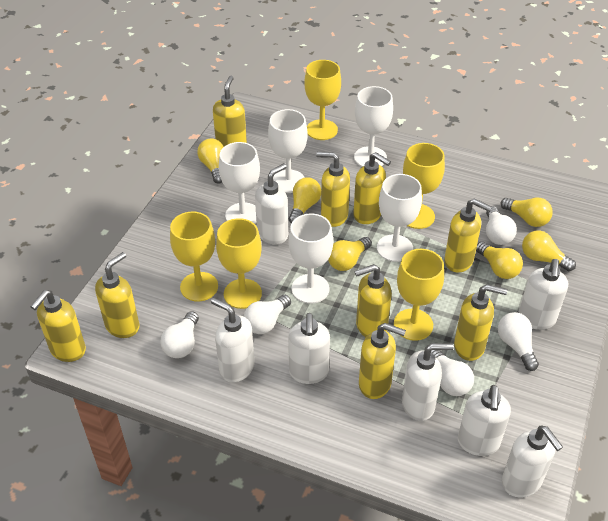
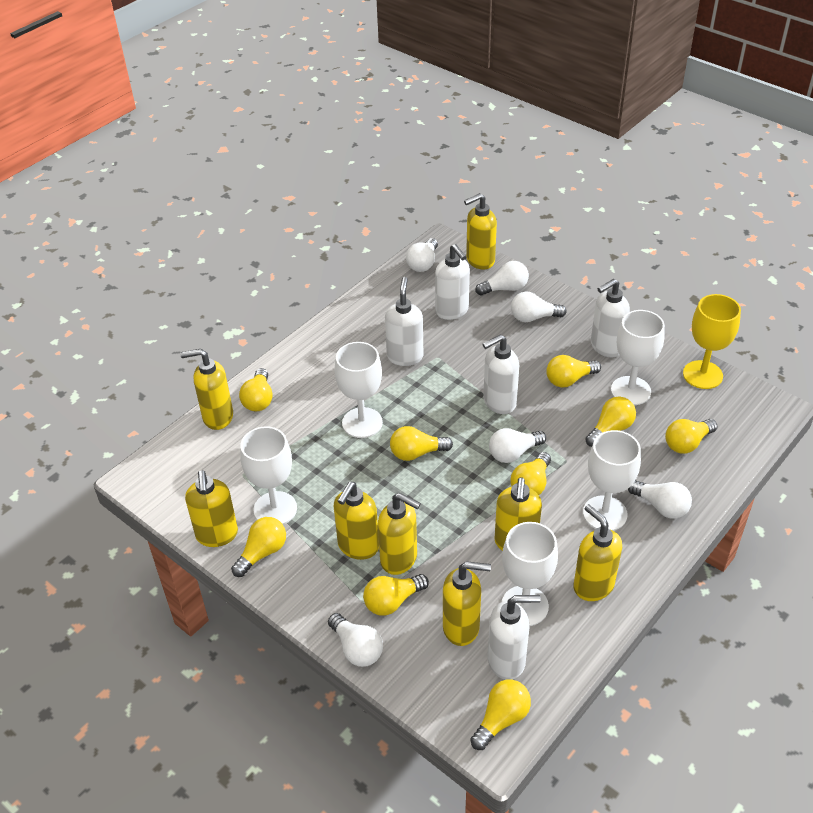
white light bulb: 5 -> 6
white soap dispenser: 7 -> 5
yellow goblet: 5 -> 1
yellow light bulb: 6 -> 9
yellow soap dispenser: 9 -> 8

